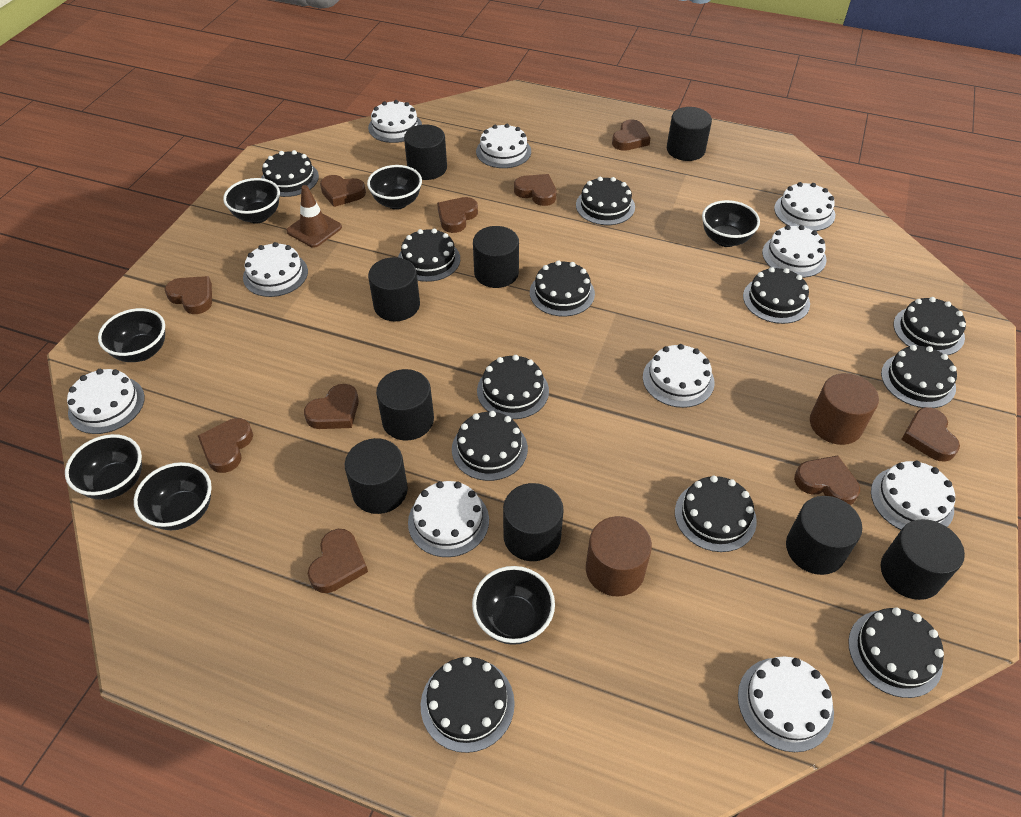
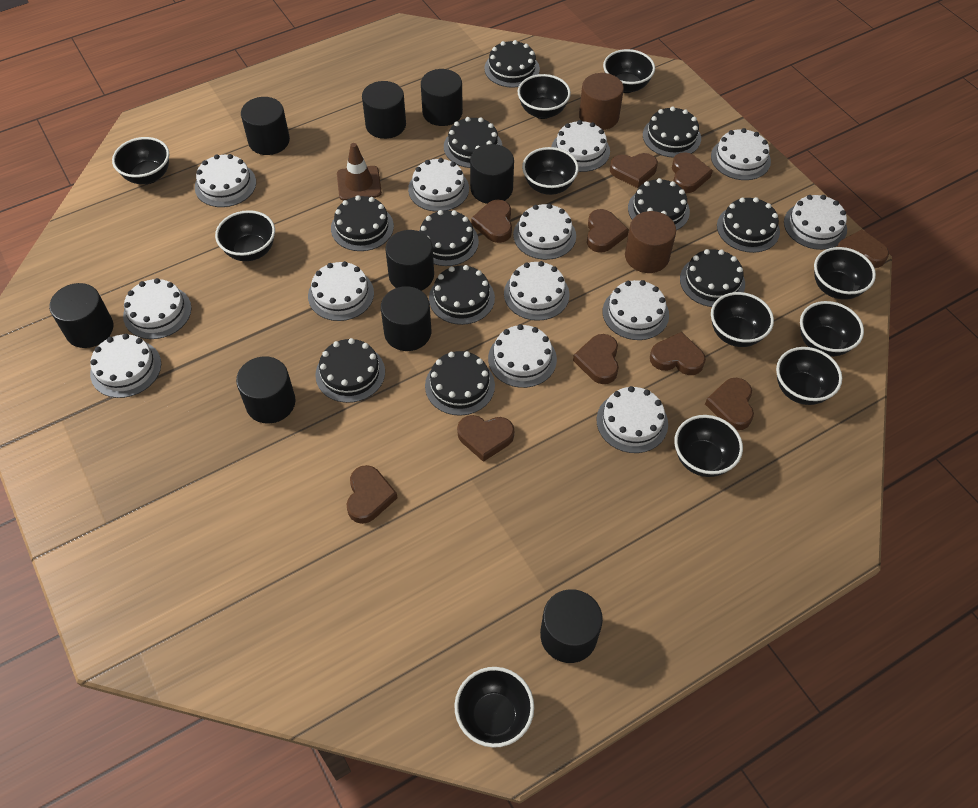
black bowl: 7 -> 11
black cake: 12 -> 11
white cake: 10 -> 13

